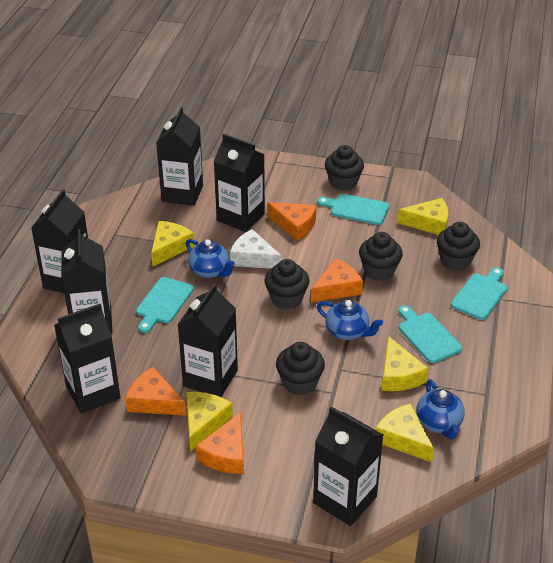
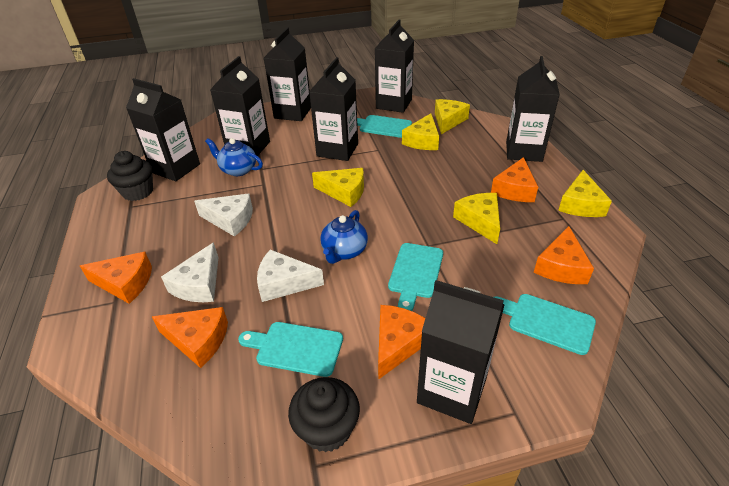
black cupcake: 5 -> 2
blue teapot: 3 -> 2
orange cheese: 4 -> 5
white cheese: 1 -> 3

